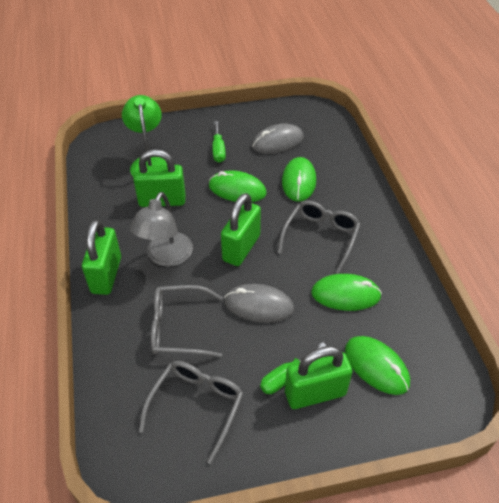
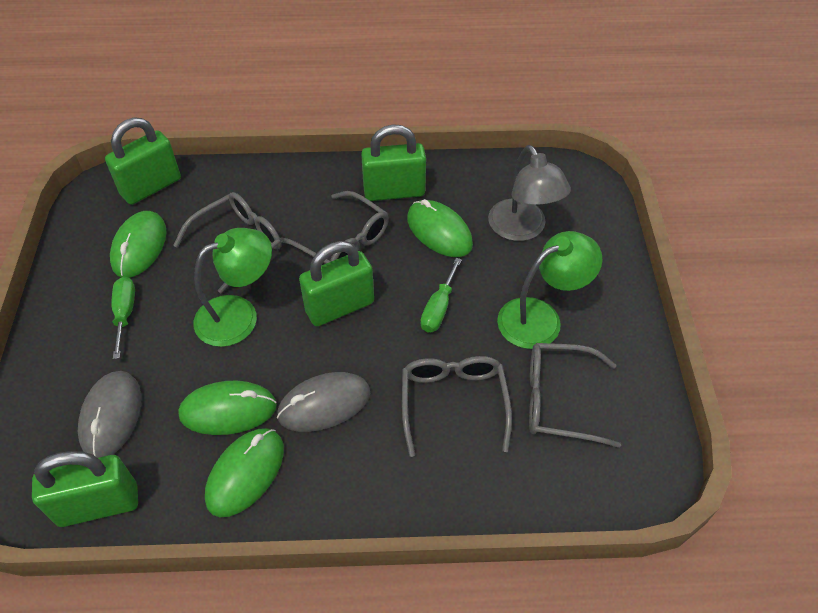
green lamp: 1 -> 2
grey glasses: 3 -> 4

